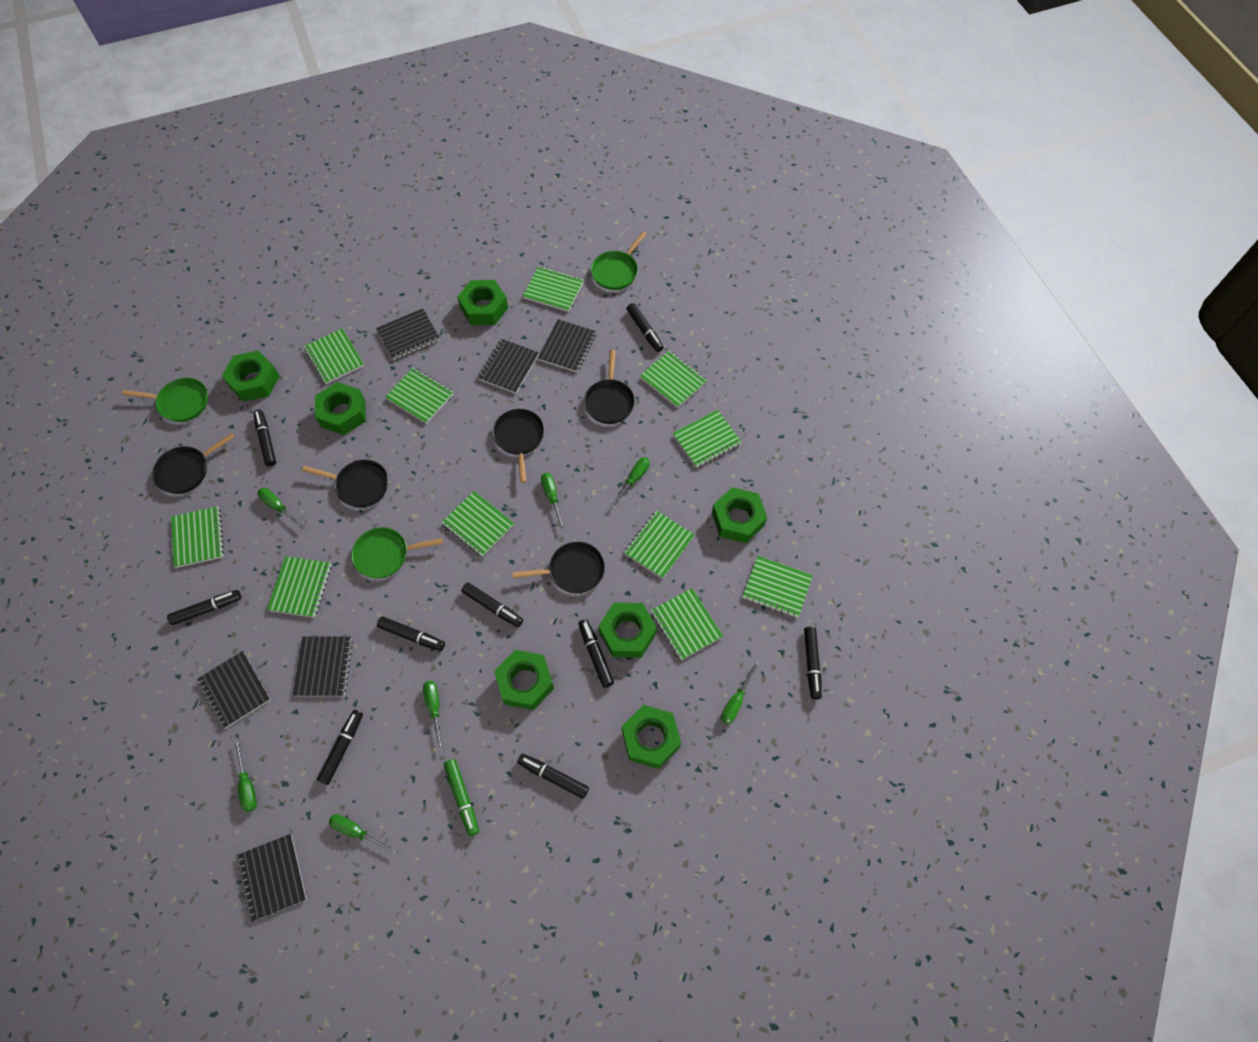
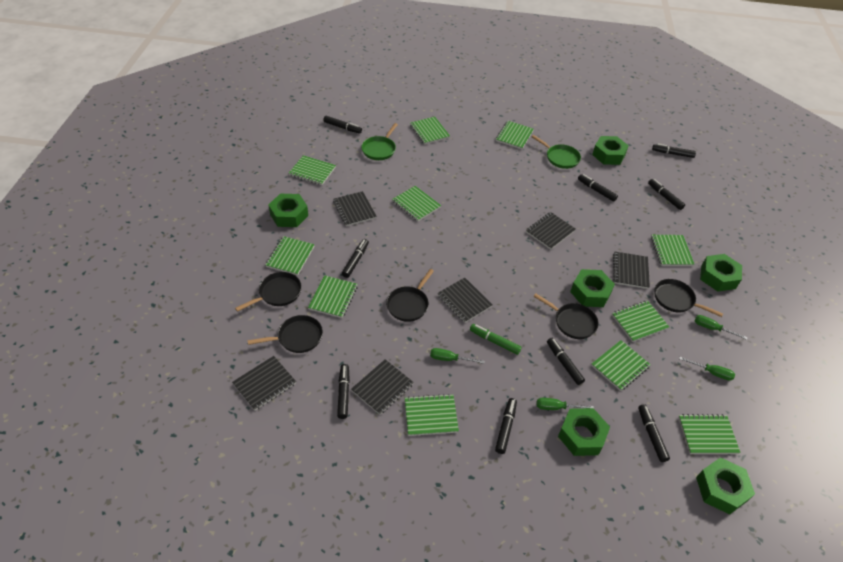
green nut: 7 -> 6
green pan: 3 -> 2
green screwdriver: 7 -> 4

